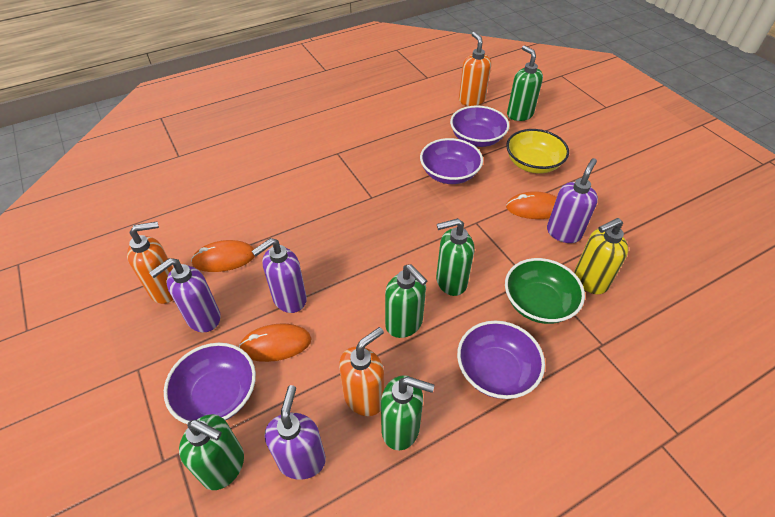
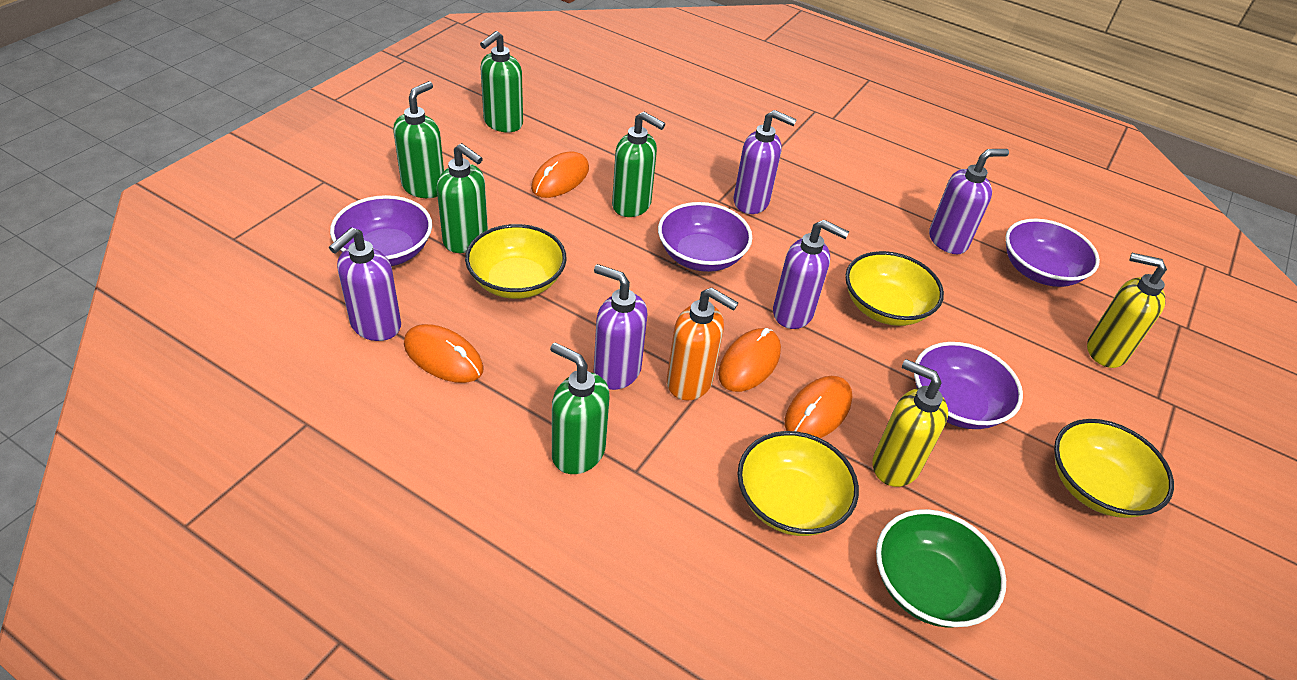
orange mouse: 3 -> 4
orange soap dispenser: 3 -> 1
purple soap dispenser: 4 -> 5
yellow bowl: 1 -> 4
yellow soap dispenser: 1 -> 2

